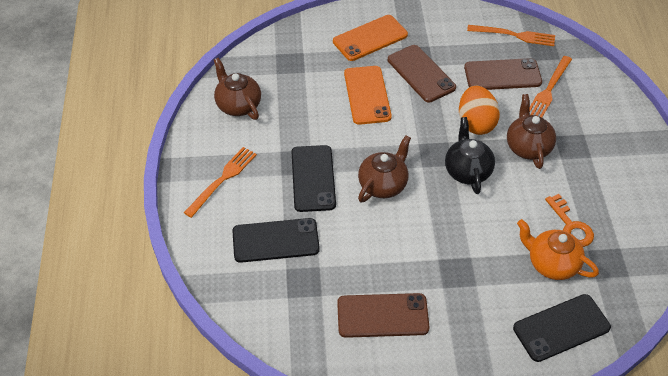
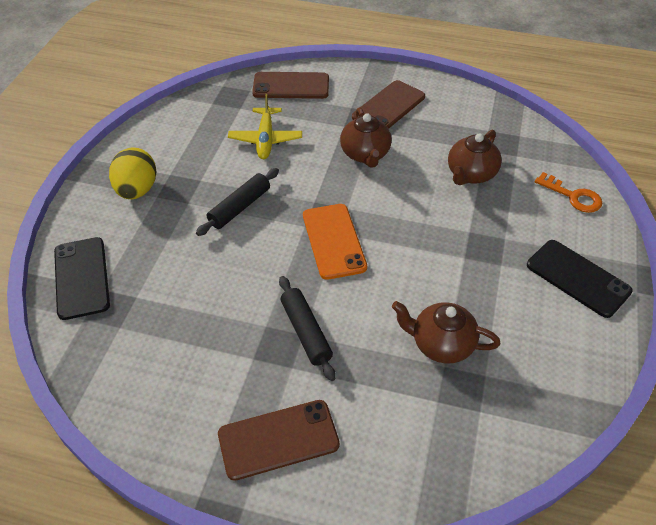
black phone: 3 -> 2
black rolling pin: 0 -> 2
black teapot: 1 -> 0
orange egg: 1 -> 0
orange fork: 3 -> 0
orange phone: 2 -> 1
orange teapot: 1 -> 0
yellow egg: 0 -> 1
yellow plane: 0 -> 1

